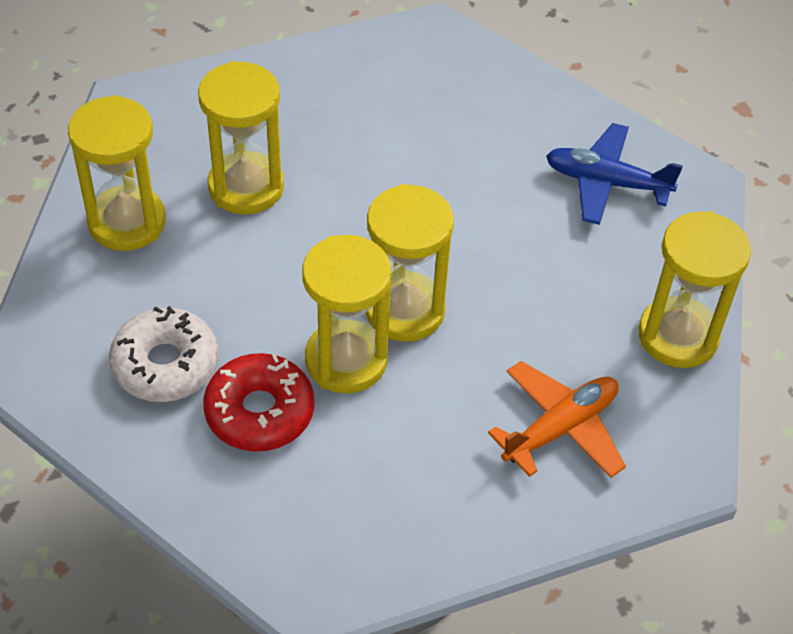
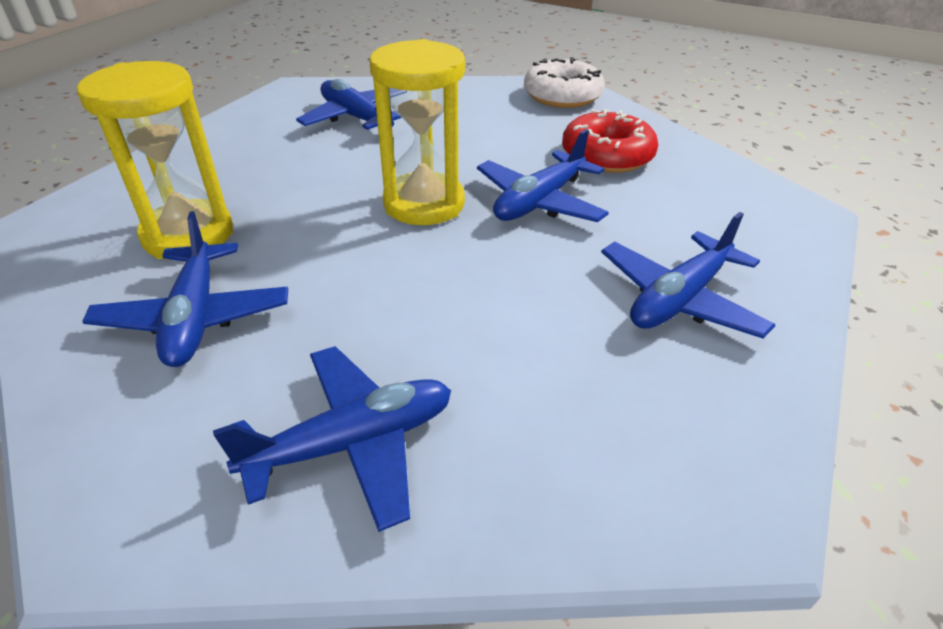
blue plane: 1 -> 5
orange plane: 1 -> 0
yellow hourglass: 5 -> 2

